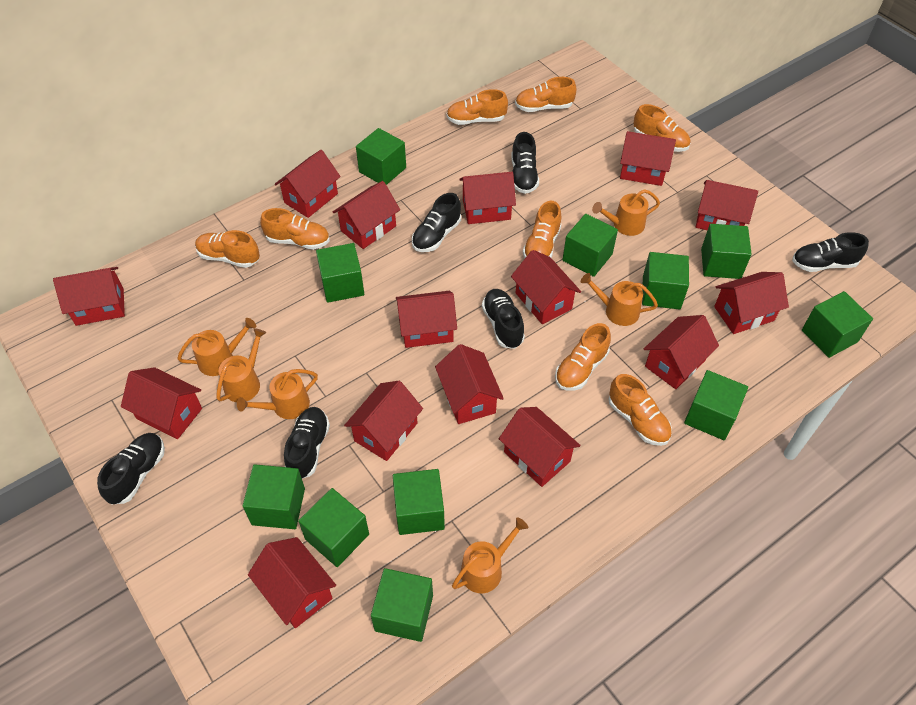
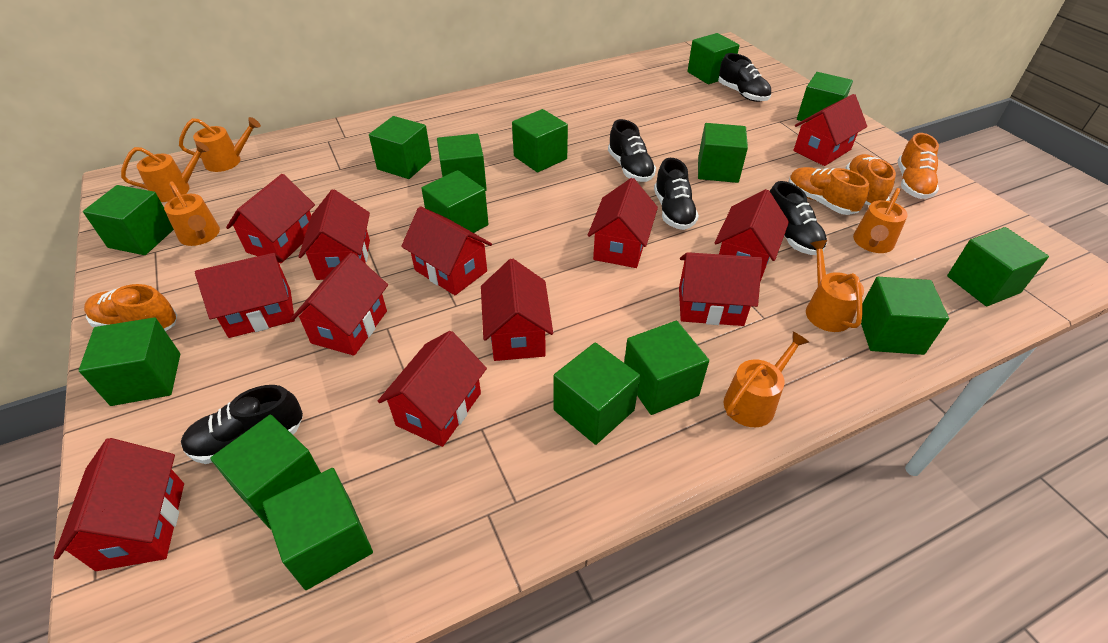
black shoe: 6 -> 5
green cube: 11 -> 15
orange shoe: 8 -> 4
red house: 15 -> 12

